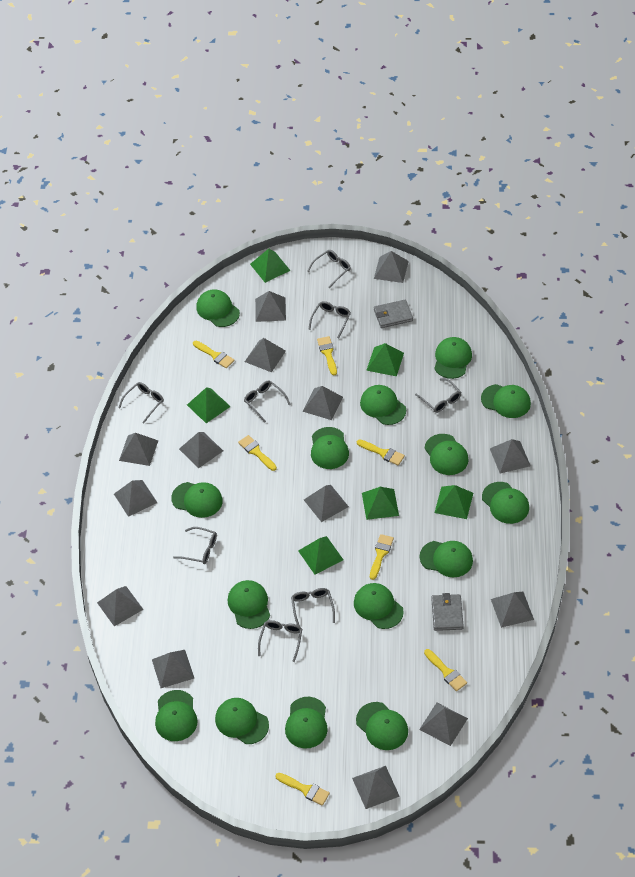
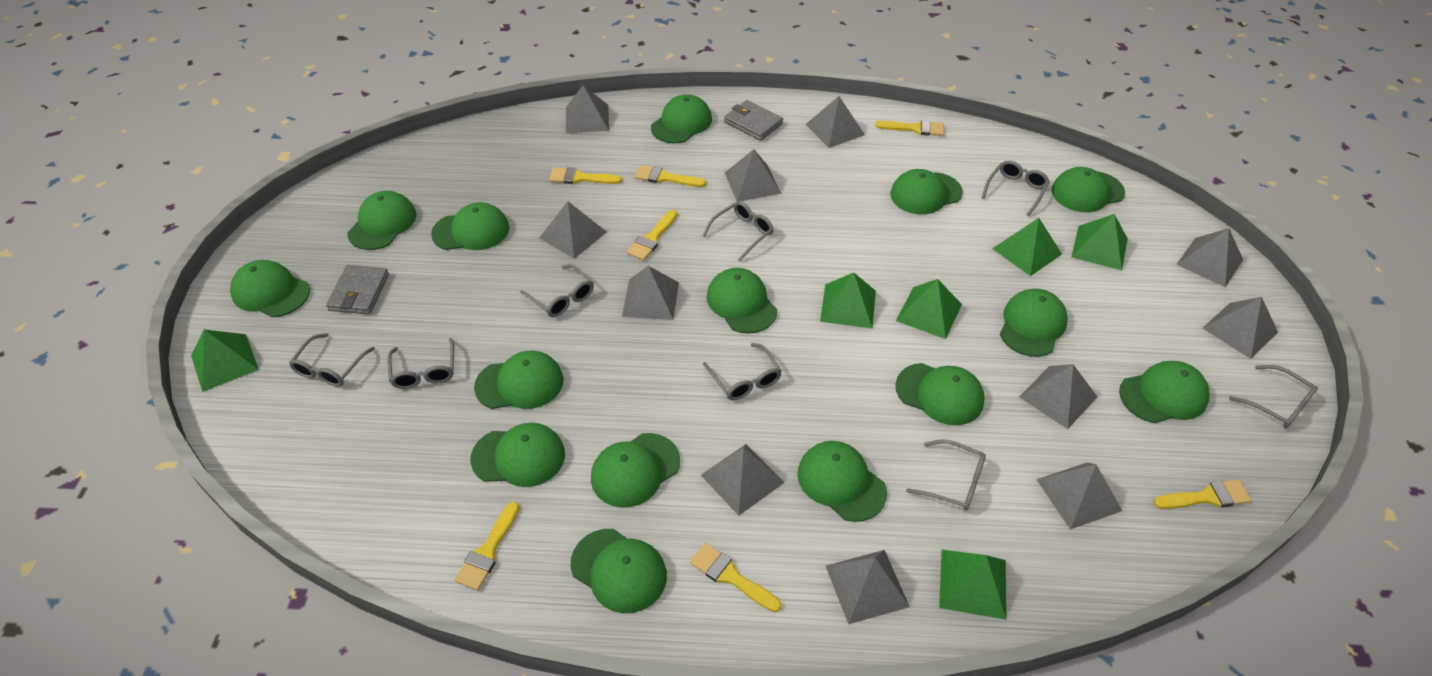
grey pyramid: 14 -> 11

